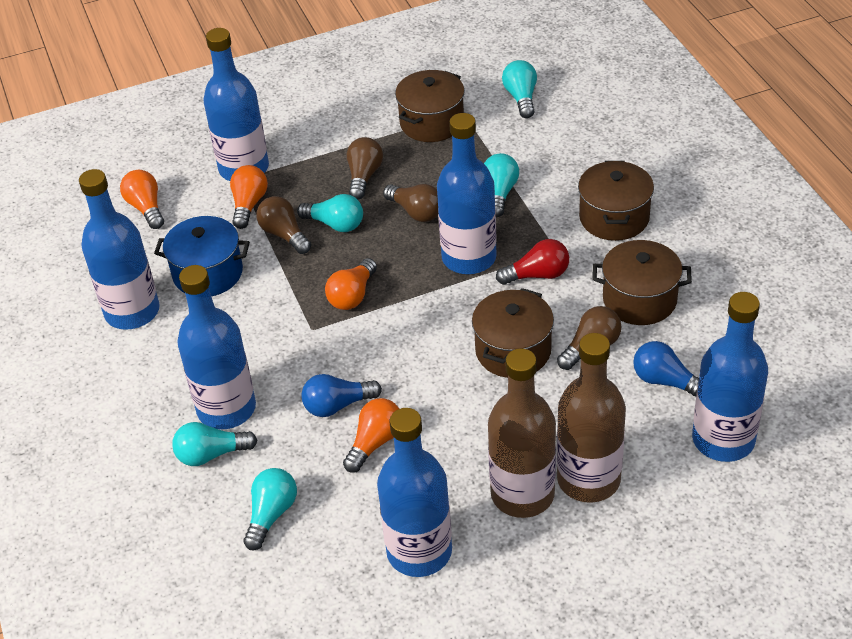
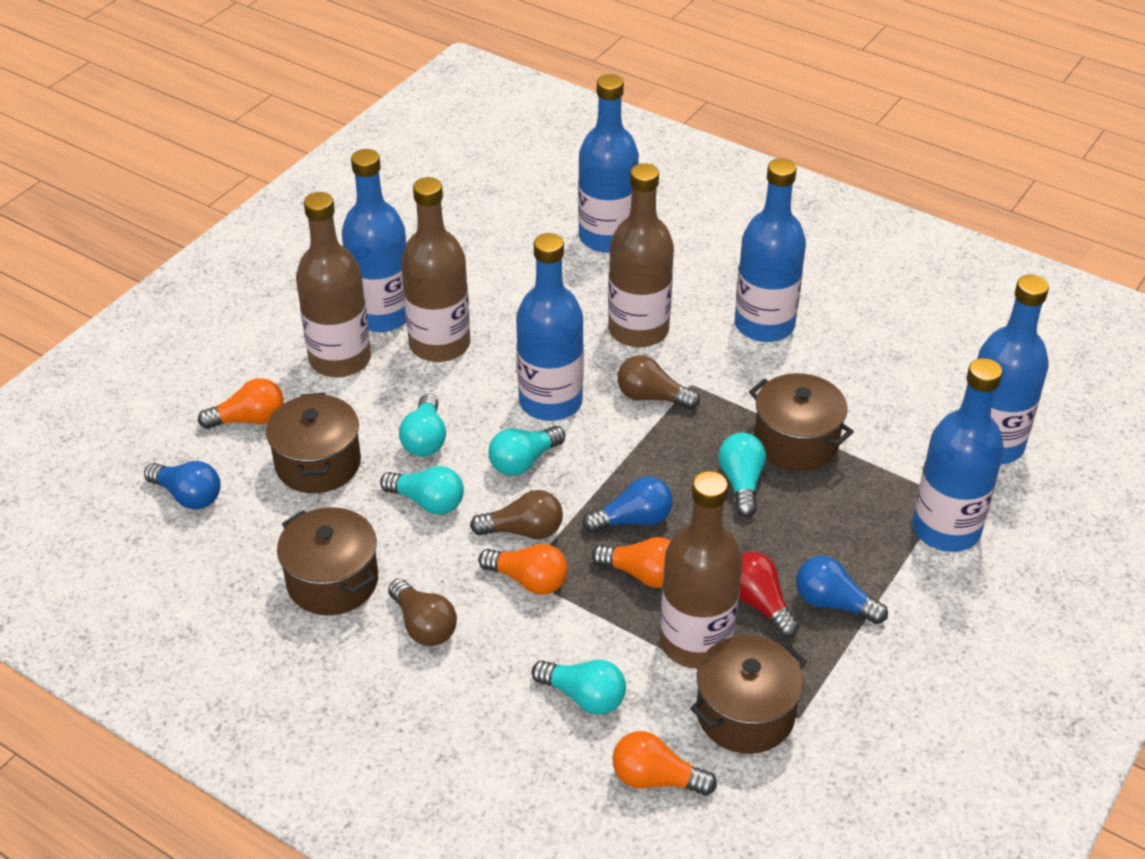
blue light bulb: 2 -> 3
blue pot: 1 -> 0
brown bottle: 2 -> 4
brown light bulb: 4 -> 3

